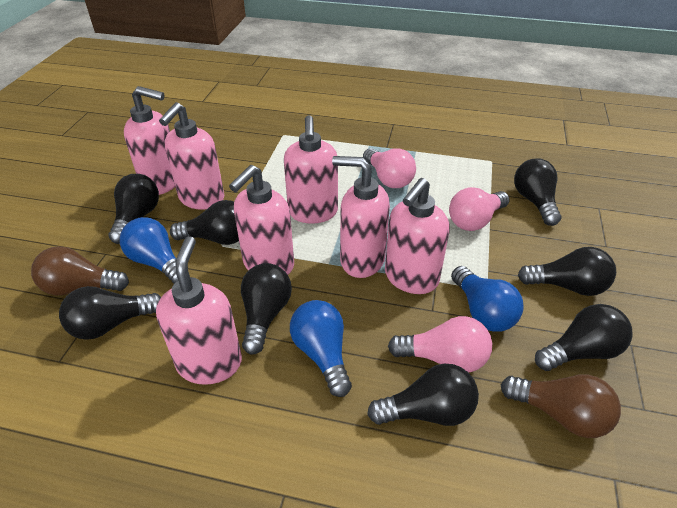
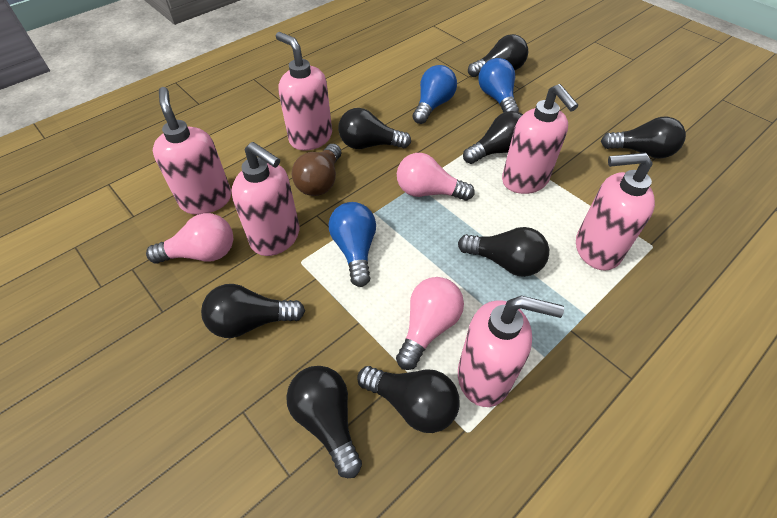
brown light bulb: 2 -> 1
pink soap dispenser: 7 -> 6

